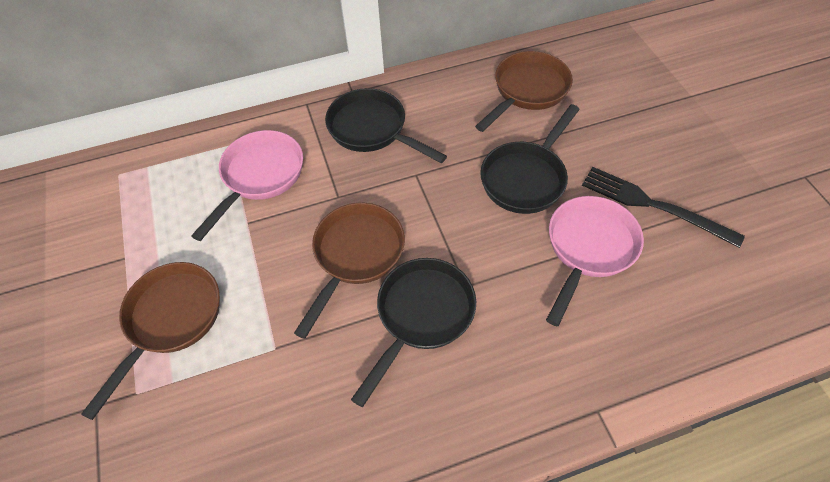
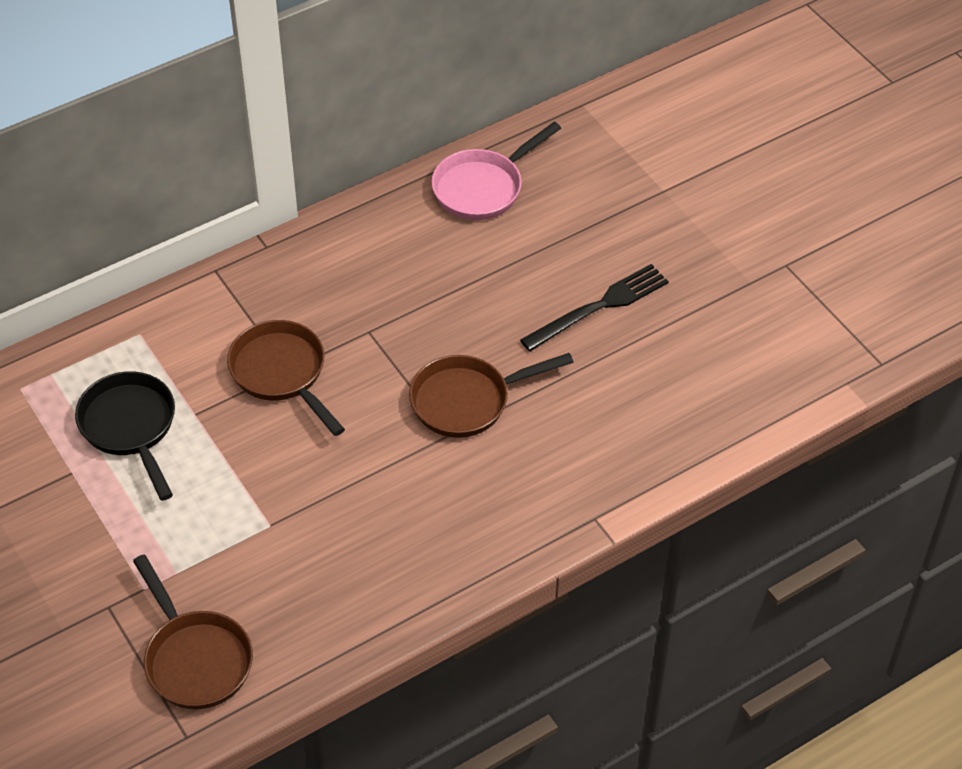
black pan: 3 -> 1
pink pan: 2 -> 1

